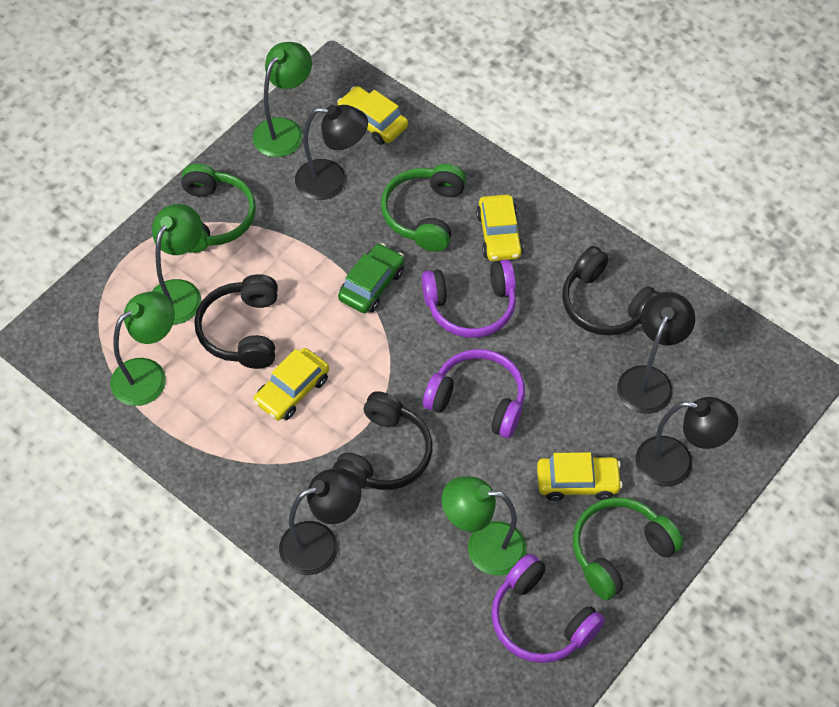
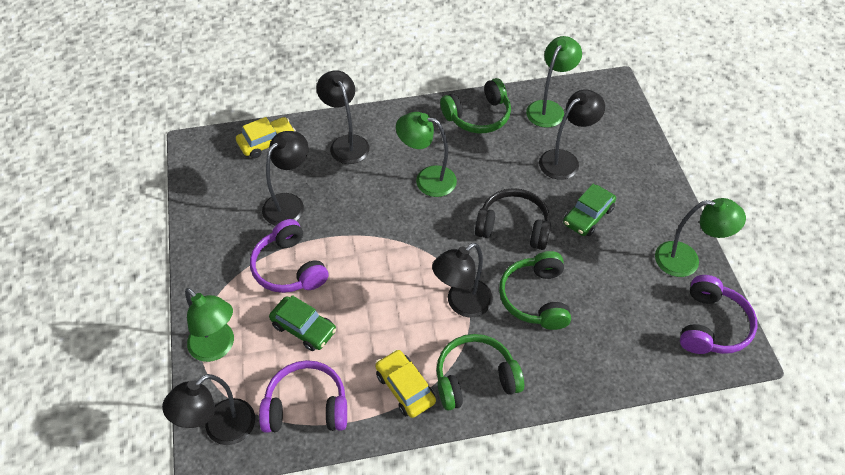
black headphones: 3 -> 1
black lamp: 4 -> 5
green car: 1 -> 2
yellow car: 4 -> 2

